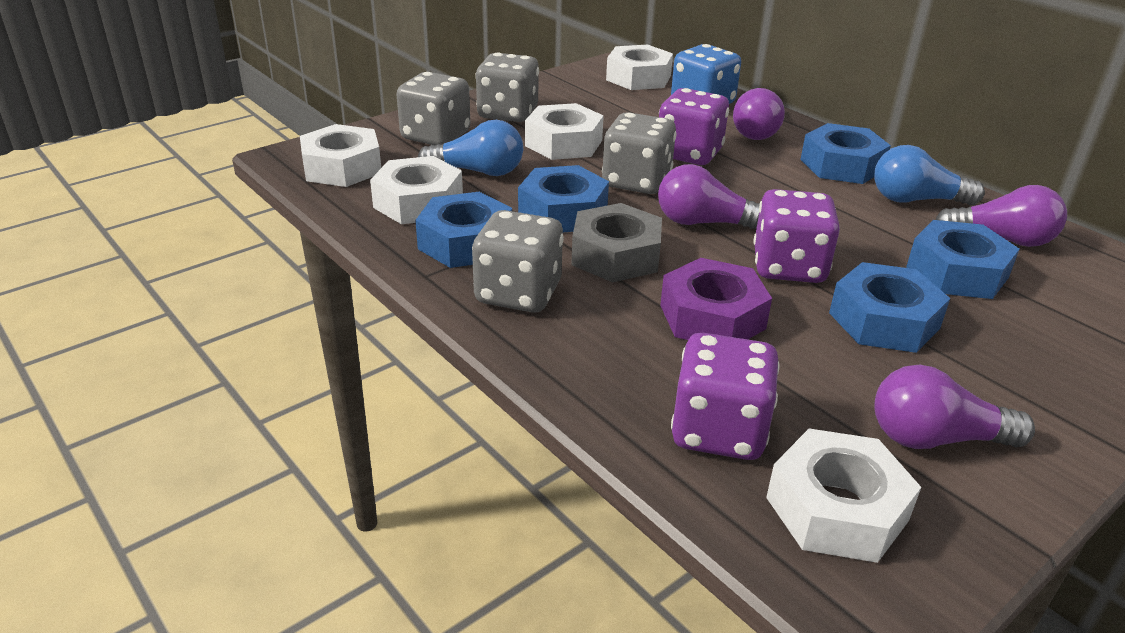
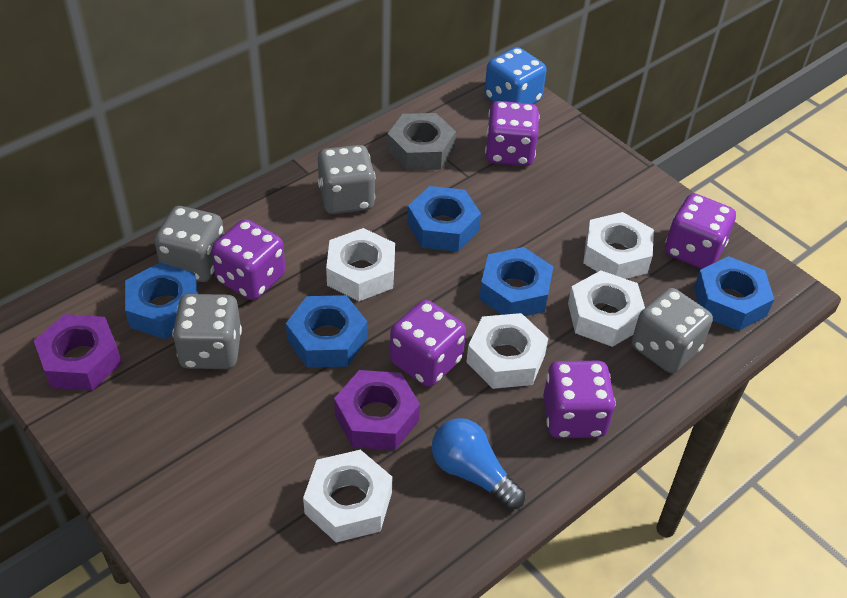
blue light bulb: 2 -> 1
purple dice: 3 -> 5
purple light bulb: 4 -> 0
purple nut: 1 -> 2

